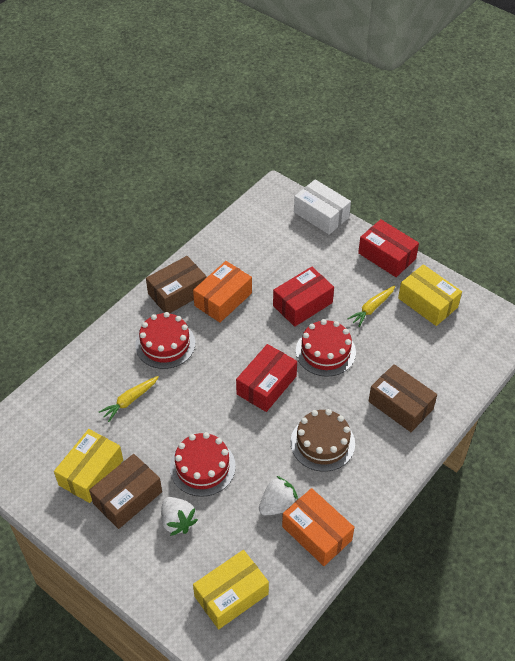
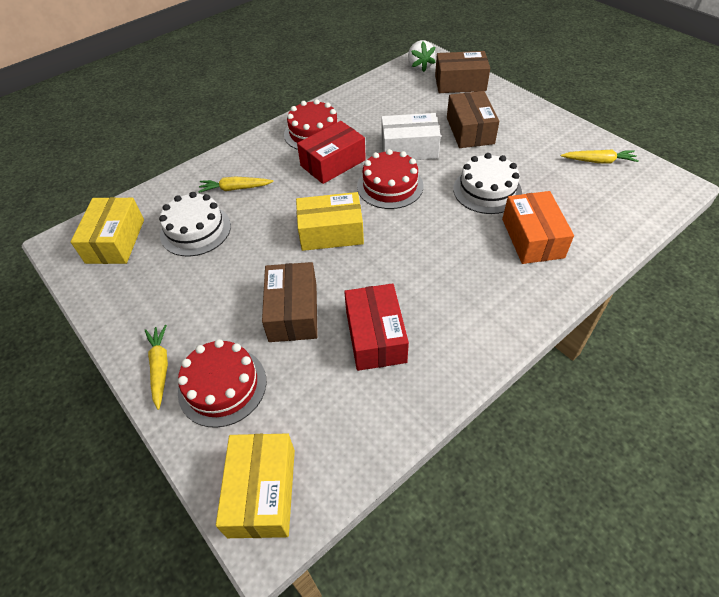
brown cake: 1 -> 0
orange box: 2 -> 1
red box: 3 -> 2
white cake: 0 -> 2
white strawberry: 2 -> 1
yellow carrot: 2 -> 3

